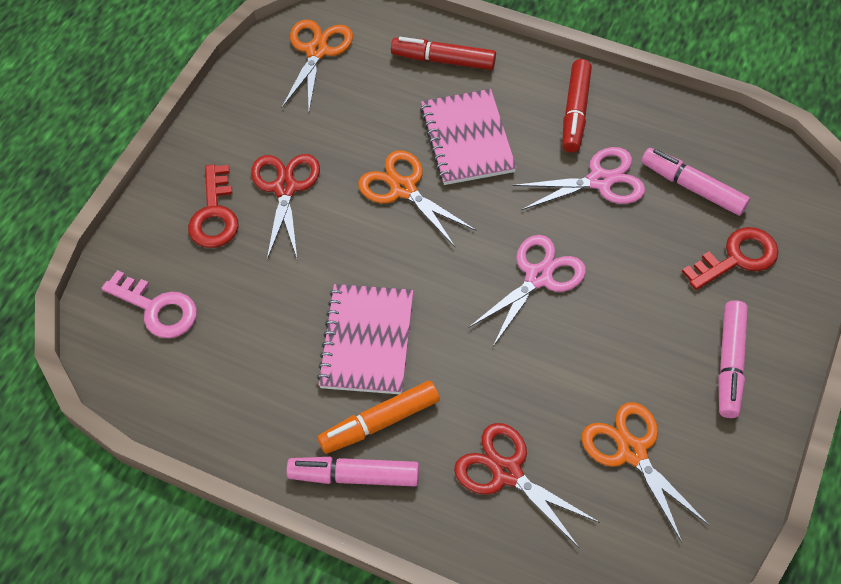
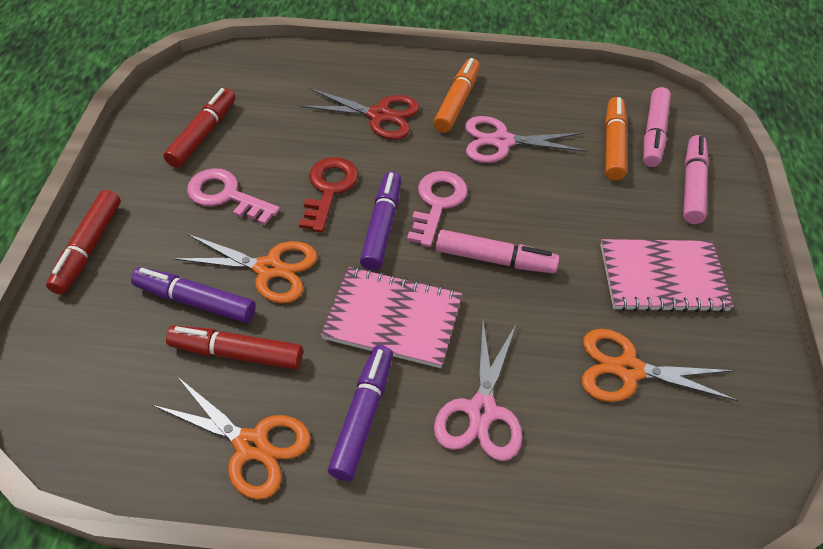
orange marker: 1 -> 2
pink key: 1 -> 2
purple marker: 0 -> 3
red key: 2 -> 1
red marker: 2 -> 3
red scissors: 2 -> 1

